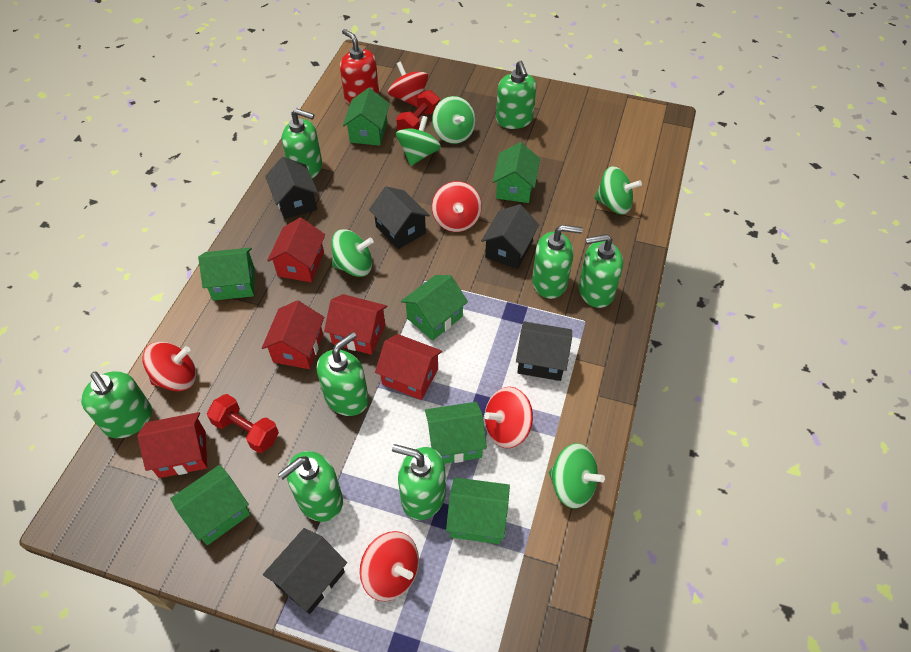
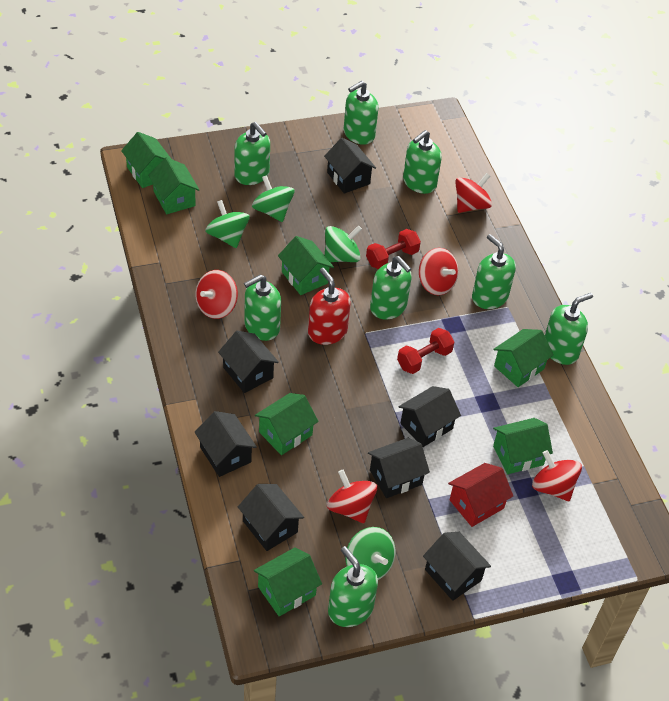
black house: 5 -> 7
green spinning top: 5 -> 4
red house: 5 -> 1

